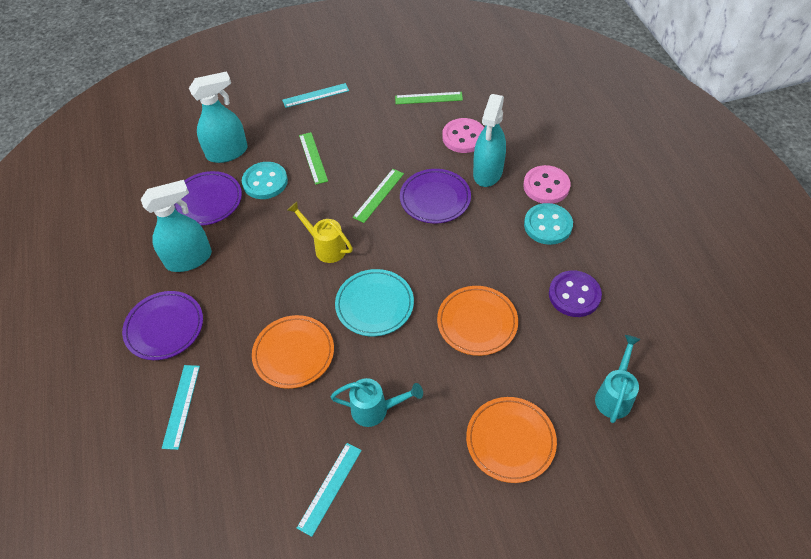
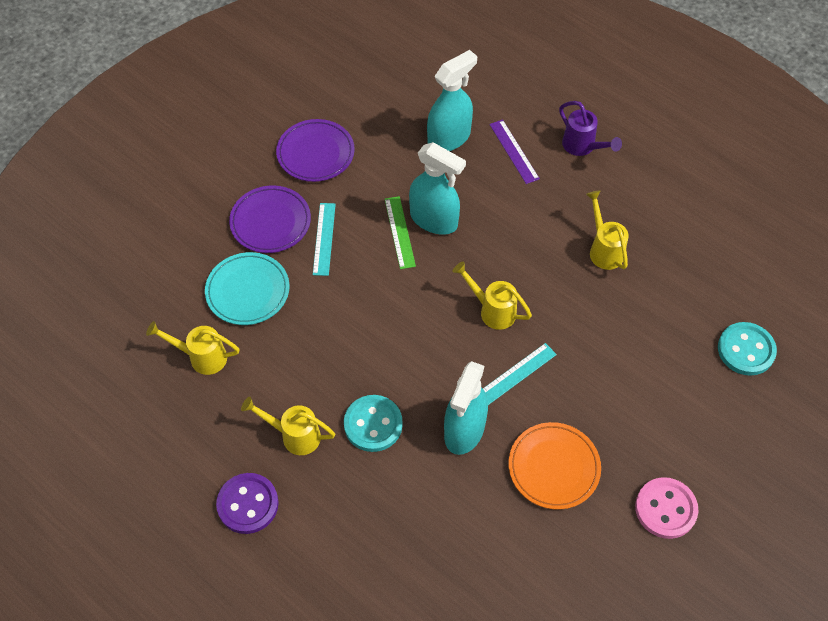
green ruler: 3 -> 1
orange plate: 3 -> 1
pink button: 2 -> 1
purple plate: 3 -> 2
purple ruler: 0 -> 1
purple watering can: 0 -> 1
turquoise ruler: 3 -> 2
turquoise watering can: 2 -> 0
yellow watering can: 1 -> 4

